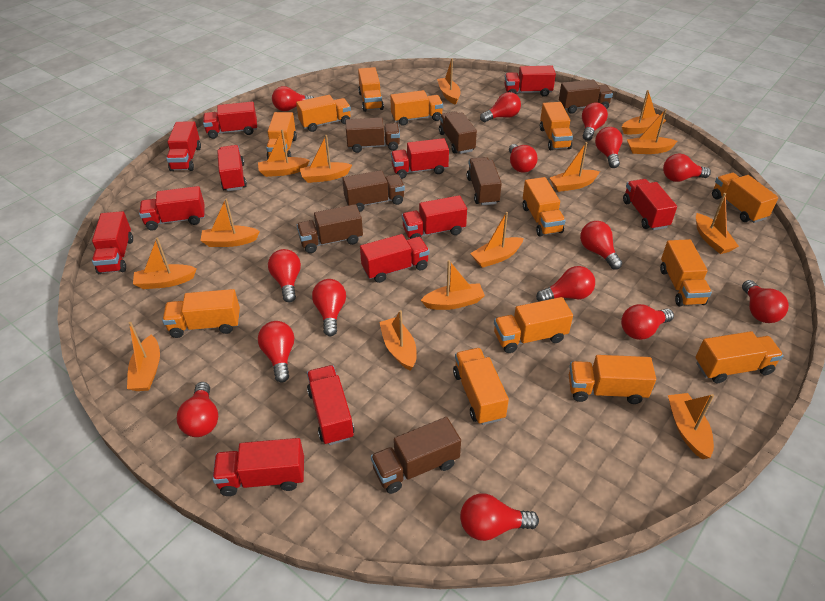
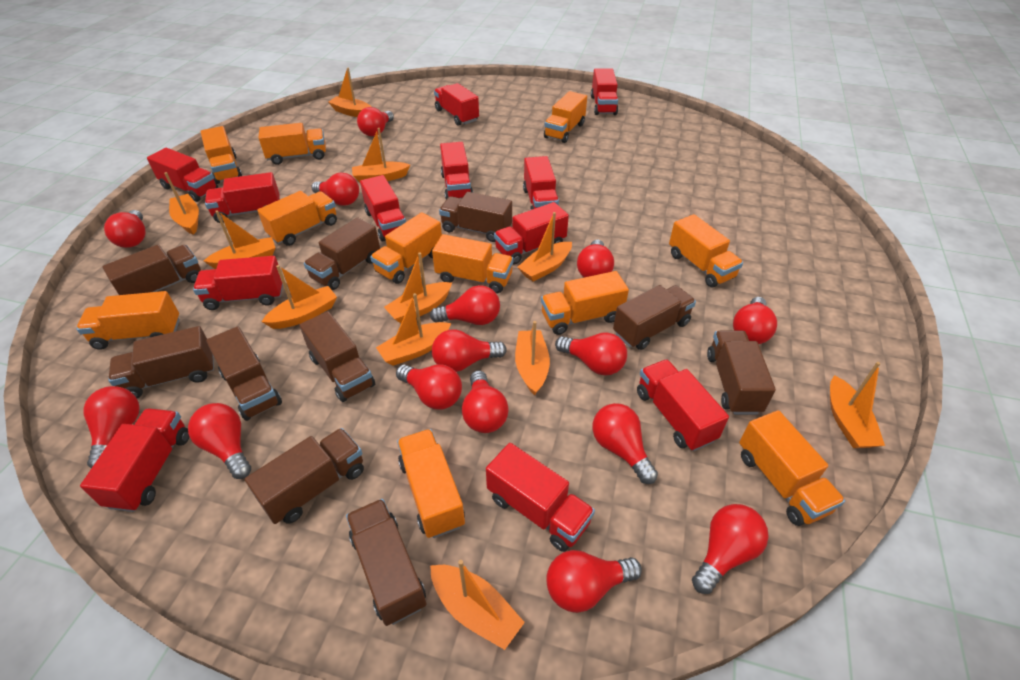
brown truck: 7 -> 10
orange boat: 14 -> 11
orange truck: 13 -> 11

